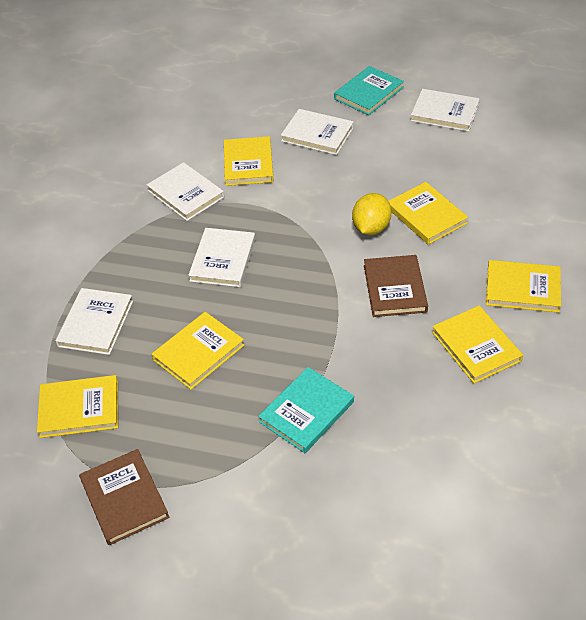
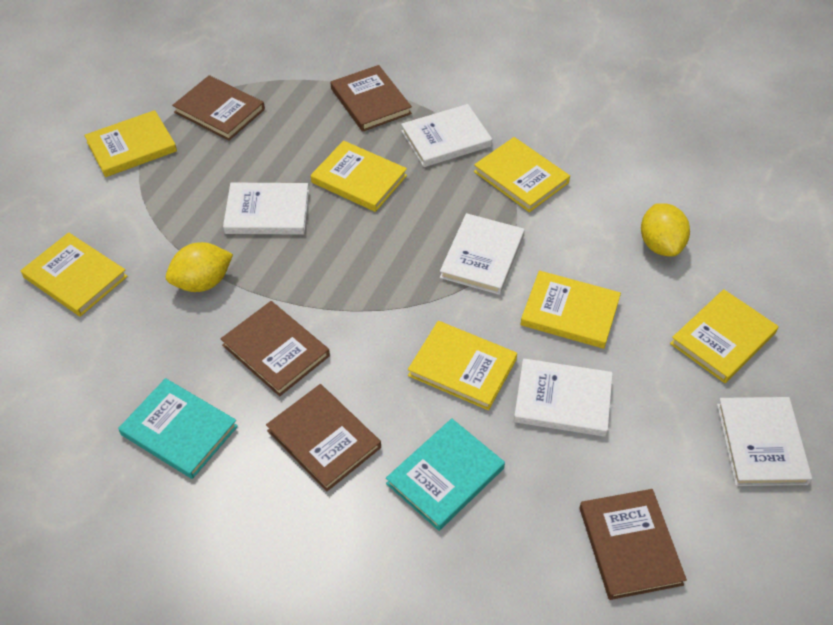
brown book: 2 -> 5
yellow book: 6 -> 7
yellow lemon: 1 -> 2

